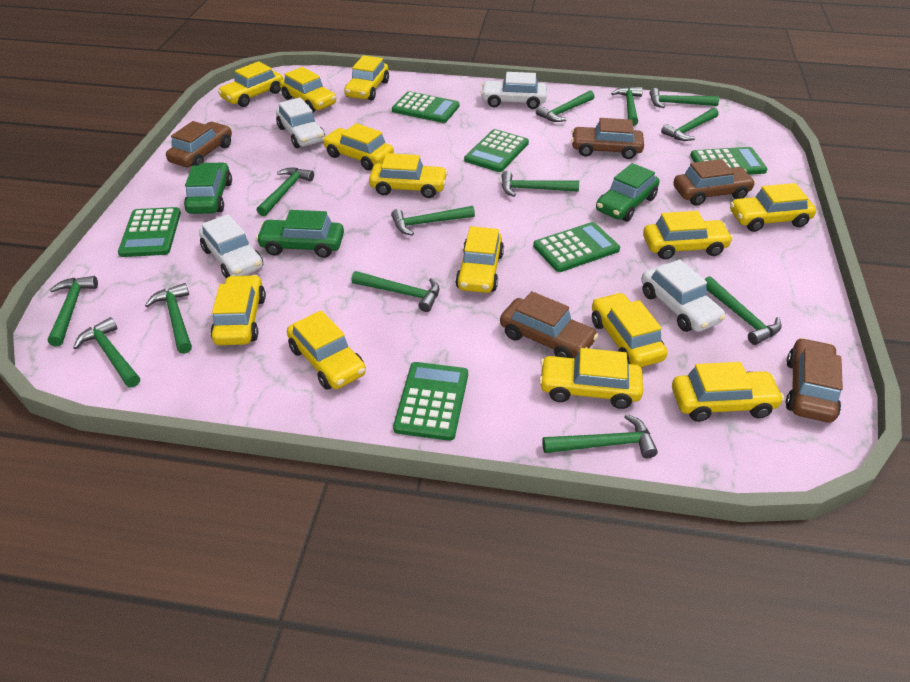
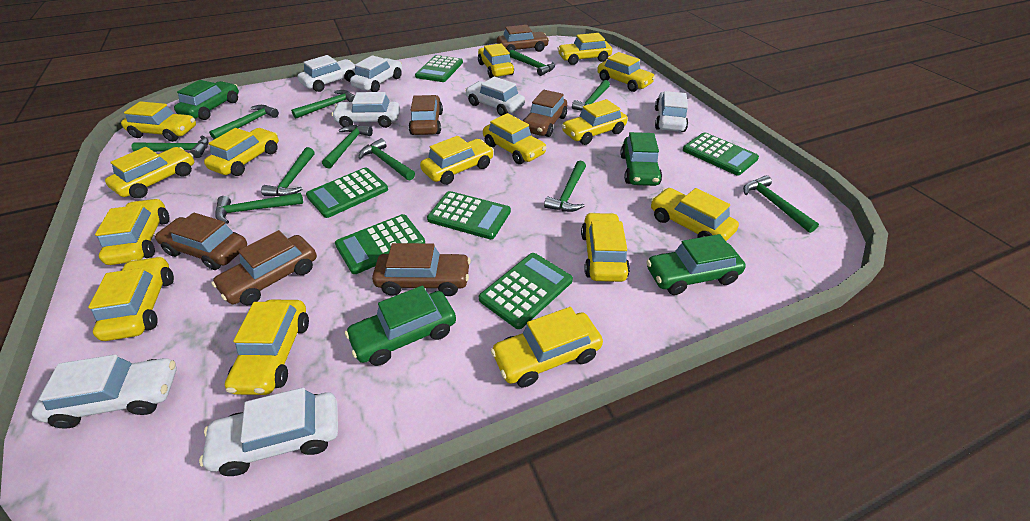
brown car: 5 -> 6
green car: 3 -> 4
green hammer: 13 -> 11
white car: 4 -> 7
yellow car: 13 -> 15

